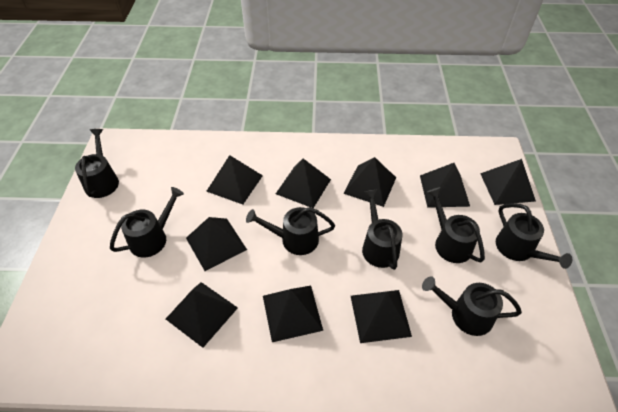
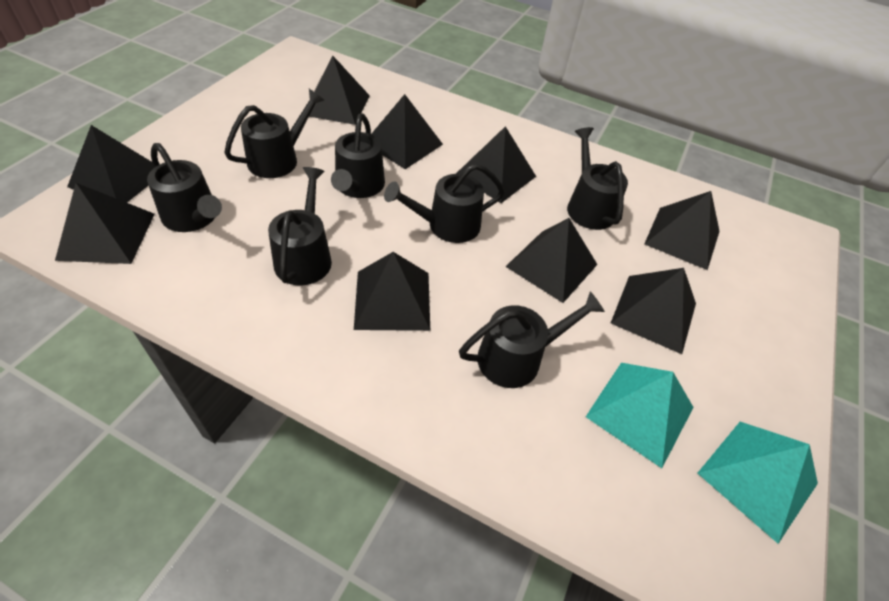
turquoise pyramid: 0 -> 2

